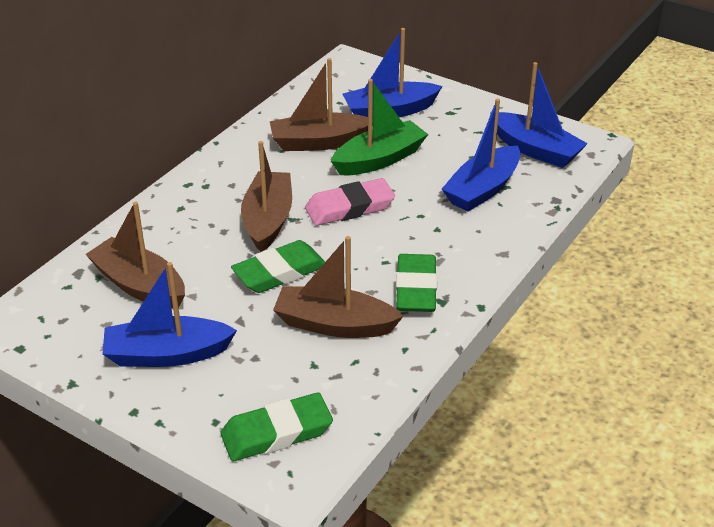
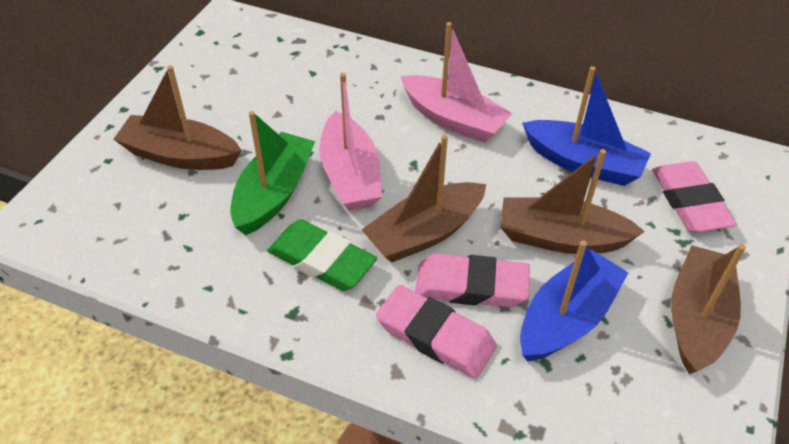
blue boat: 4 -> 2
green eraser: 3 -> 1
pink boat: 0 -> 2
pink eraser: 1 -> 3

